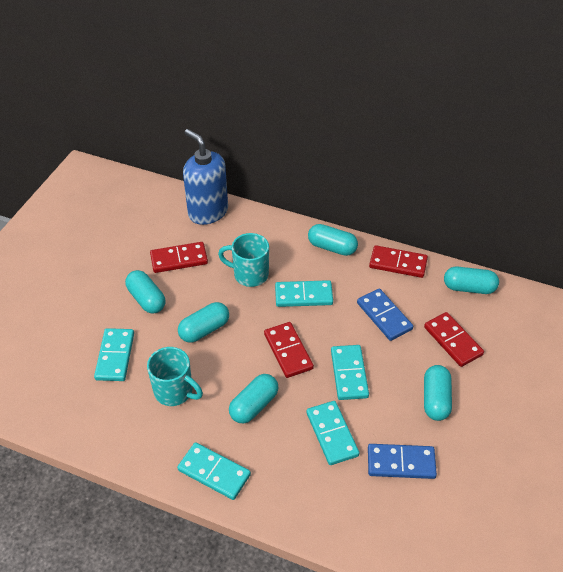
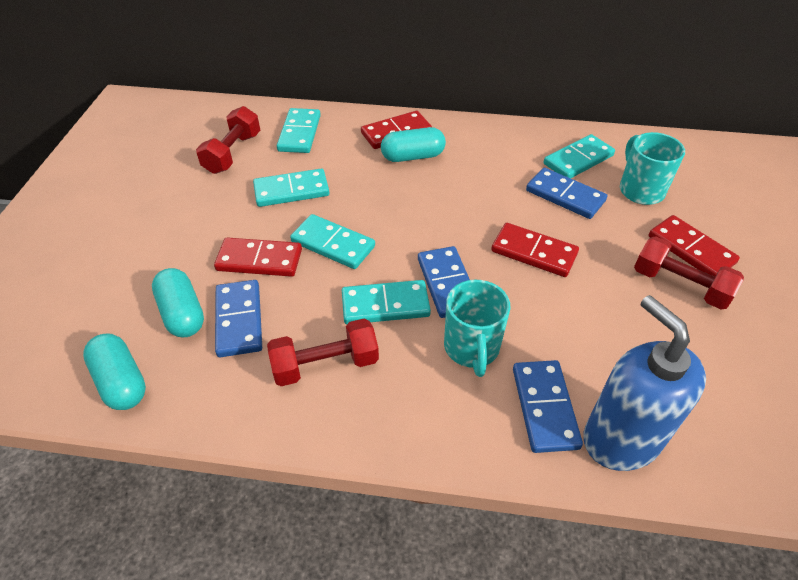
blue domino: 2 -> 4
red dumbbell: 0 -> 3
turquoise capsule: 6 -> 3

